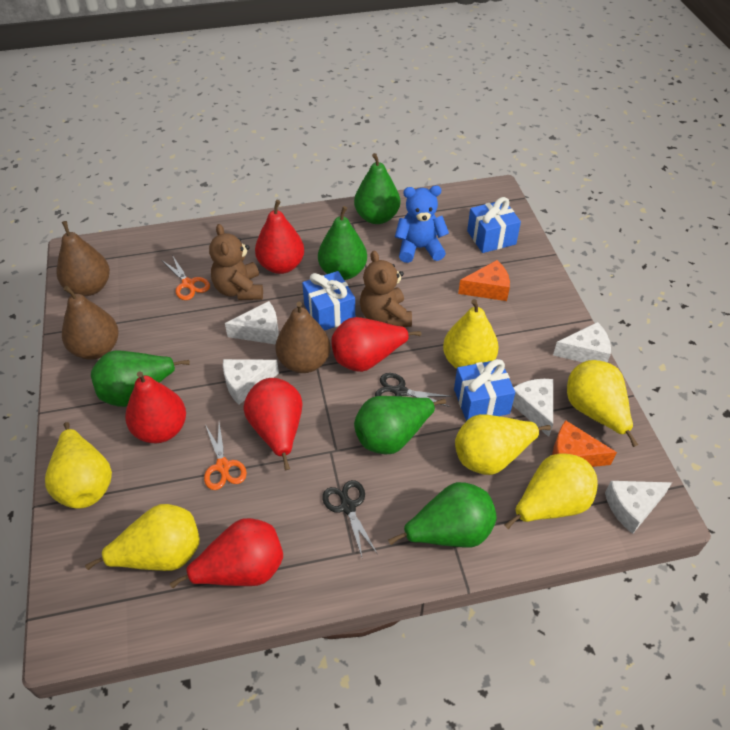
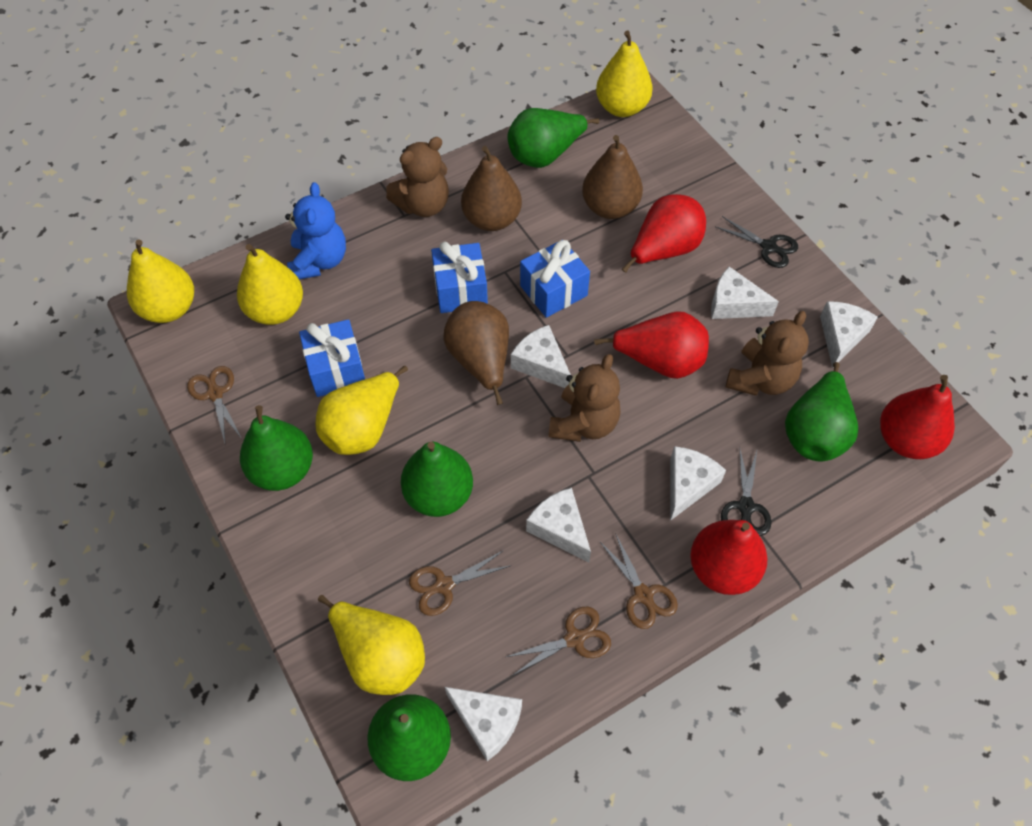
brown scissors: 0 -> 4
brown teddy bear: 2 -> 3
orange cheese: 2 -> 0
orange scissors: 2 -> 0
red pear: 5 -> 4
white cheese: 5 -> 6
yellow pear: 6 -> 5

